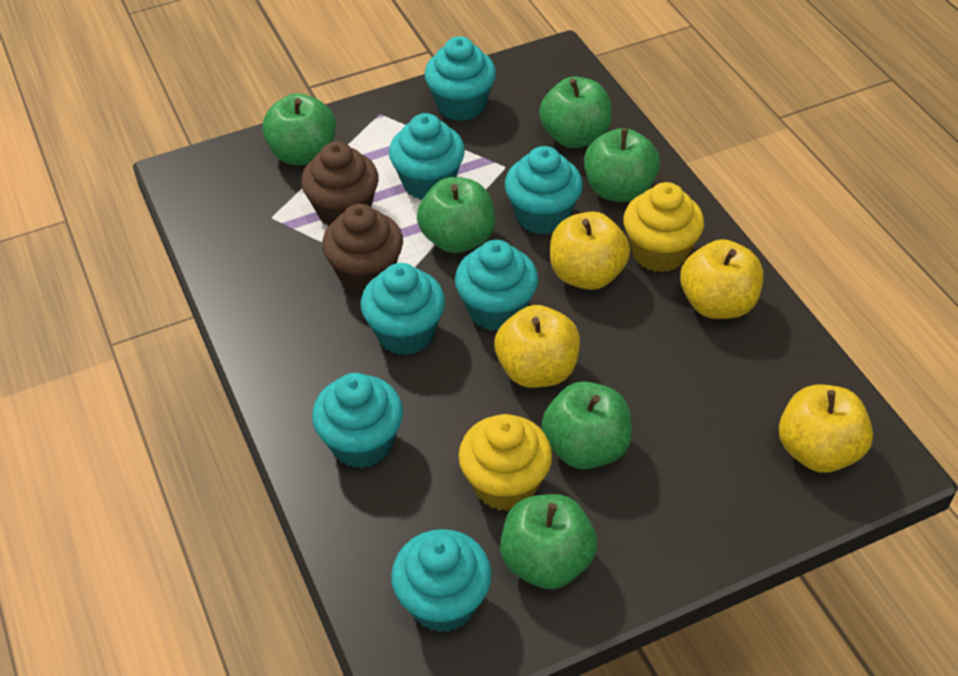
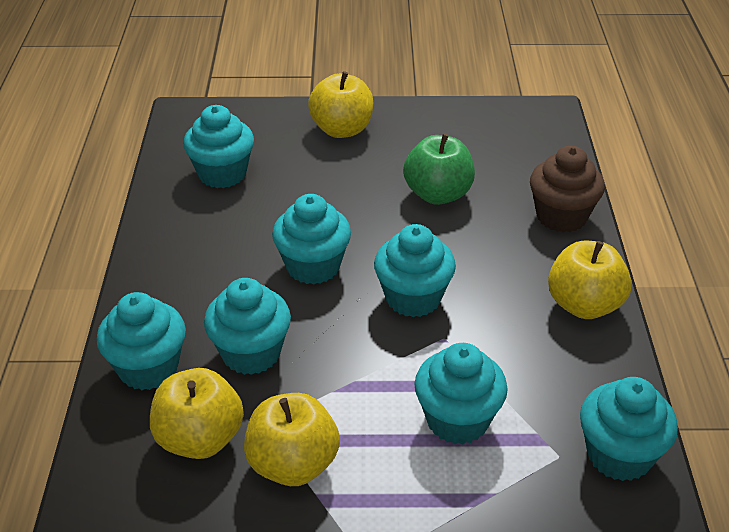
brown cupcake: 2 -> 1
green apple: 6 -> 1
yellow cupcake: 2 -> 0

